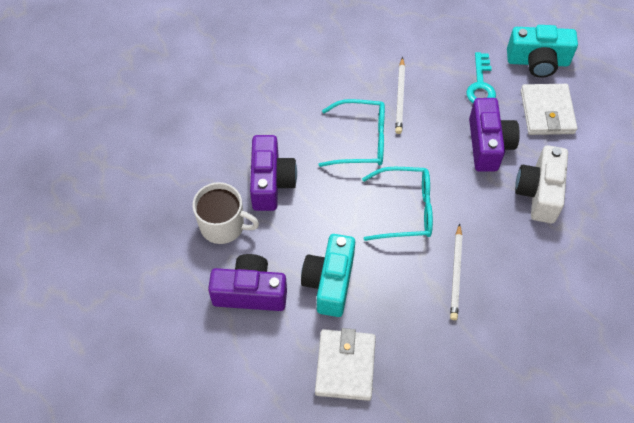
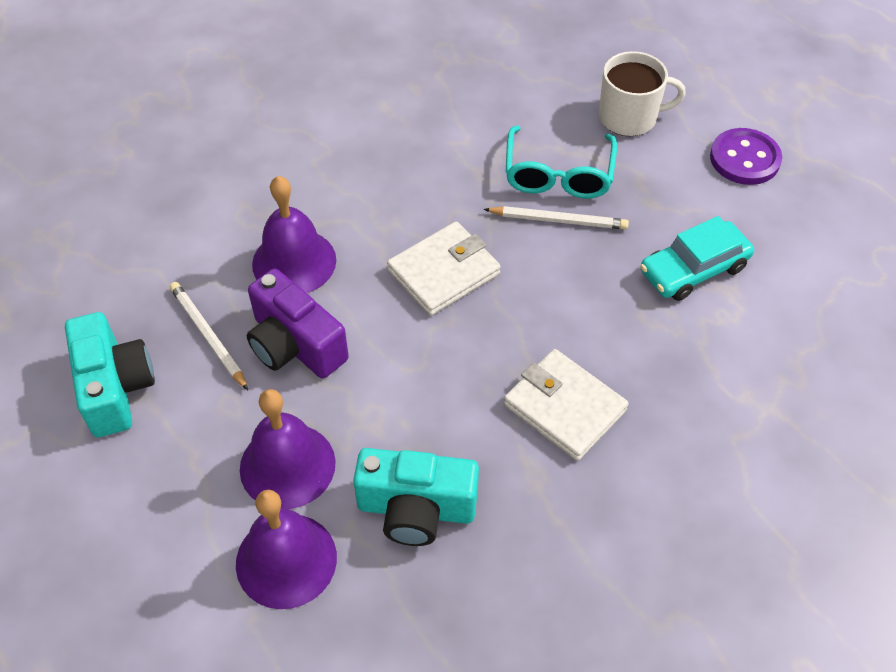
purple bell: 0 -> 3
purple button: 0 -> 1
purple camera: 3 -> 1
turquoise car: 0 -> 1
turquoise glasses: 2 -> 1
turquoise key: 1 -> 0
white camera: 1 -> 0

